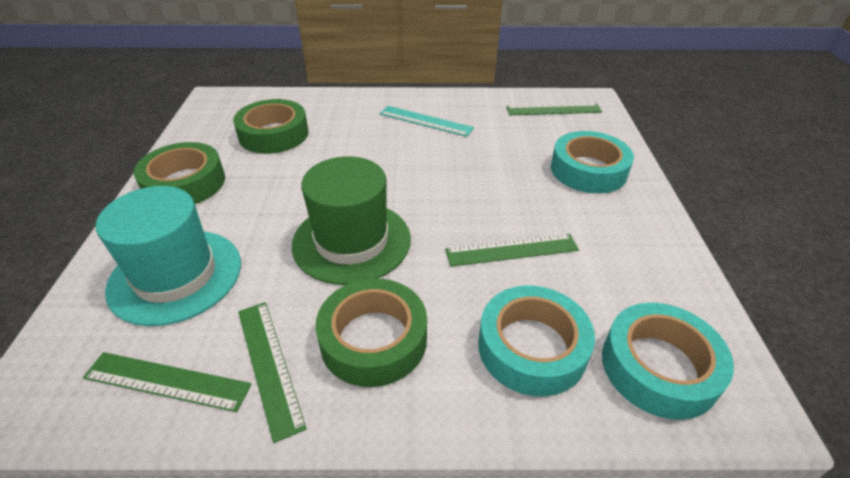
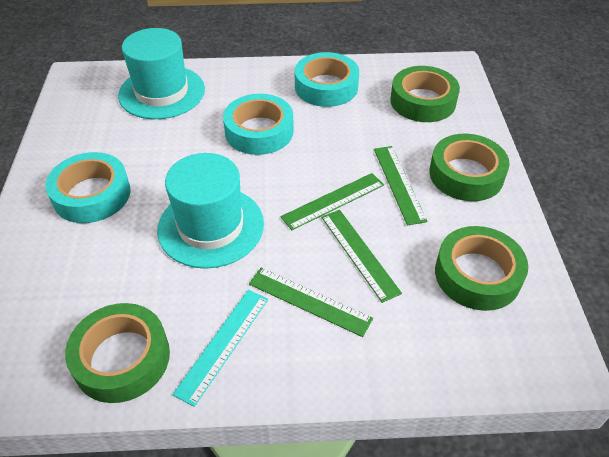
green hat: 1 -> 0
green tape: 3 -> 4
turquoise hat: 1 -> 2

